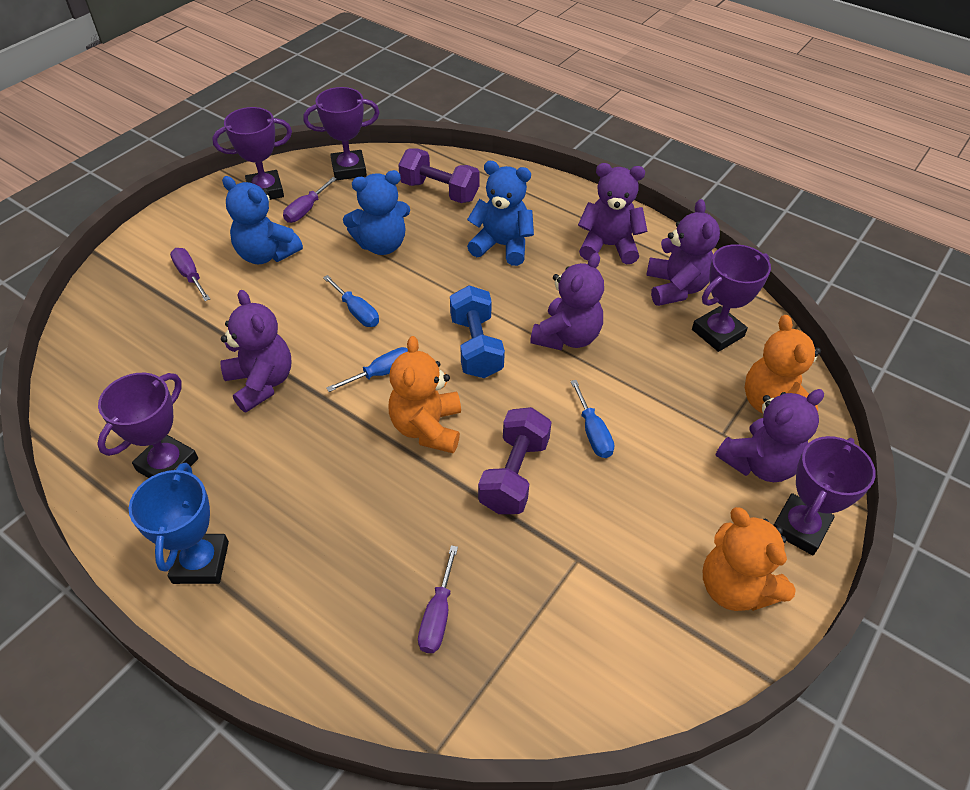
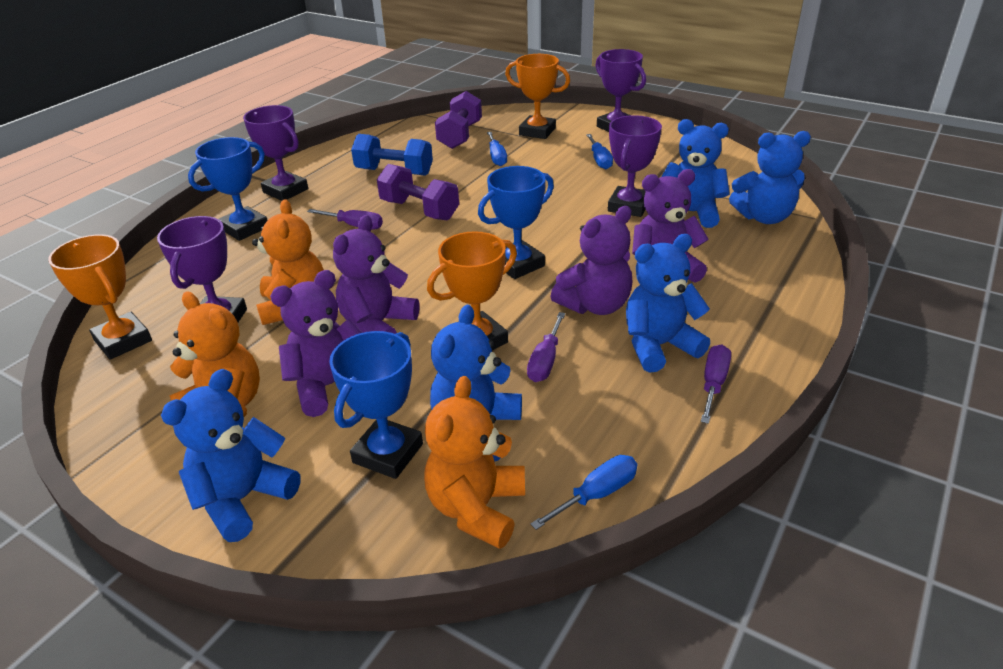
blue teddy bear: 3 -> 5
blue trophy: 1 -> 3
orange trophy: 0 -> 3
purple teddy bear: 5 -> 4
purple trophy: 5 -> 4

